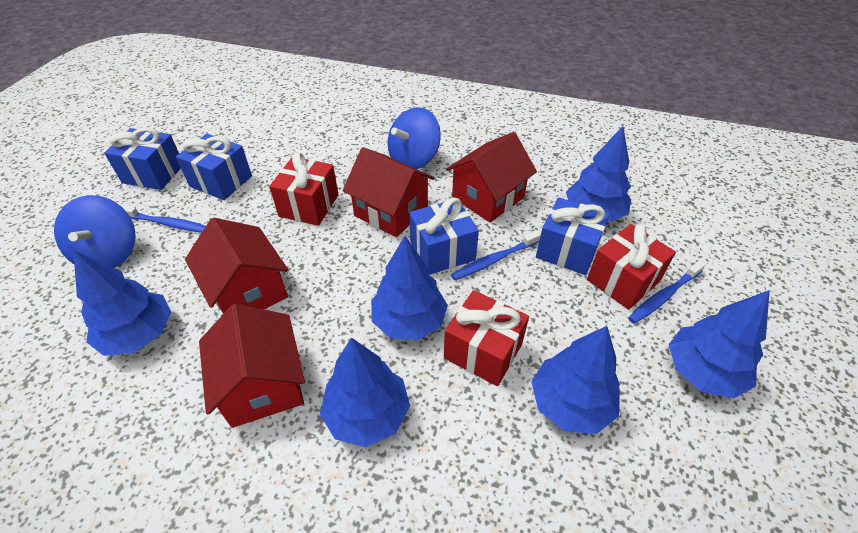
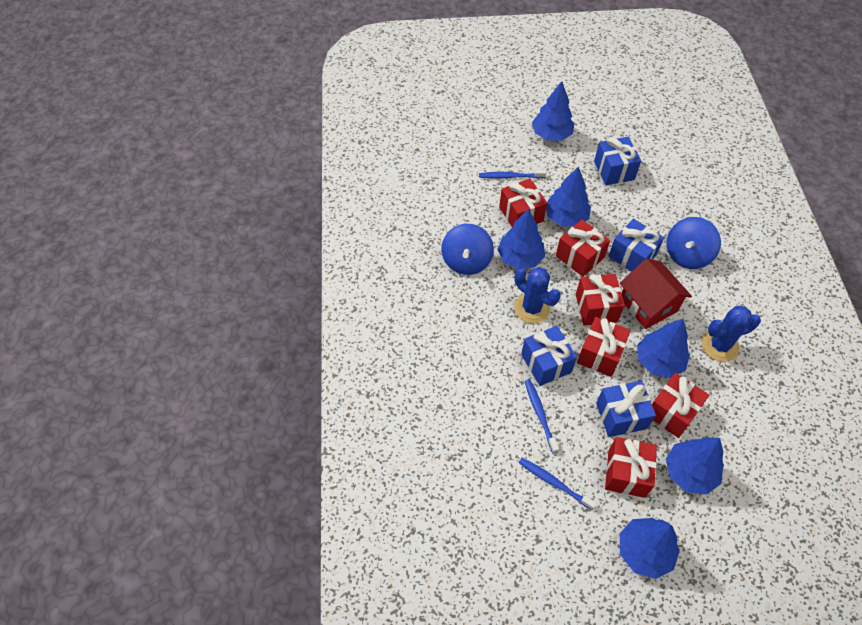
blue cactus: 0 -> 2
red gift: 3 -> 6
red house: 4 -> 1

